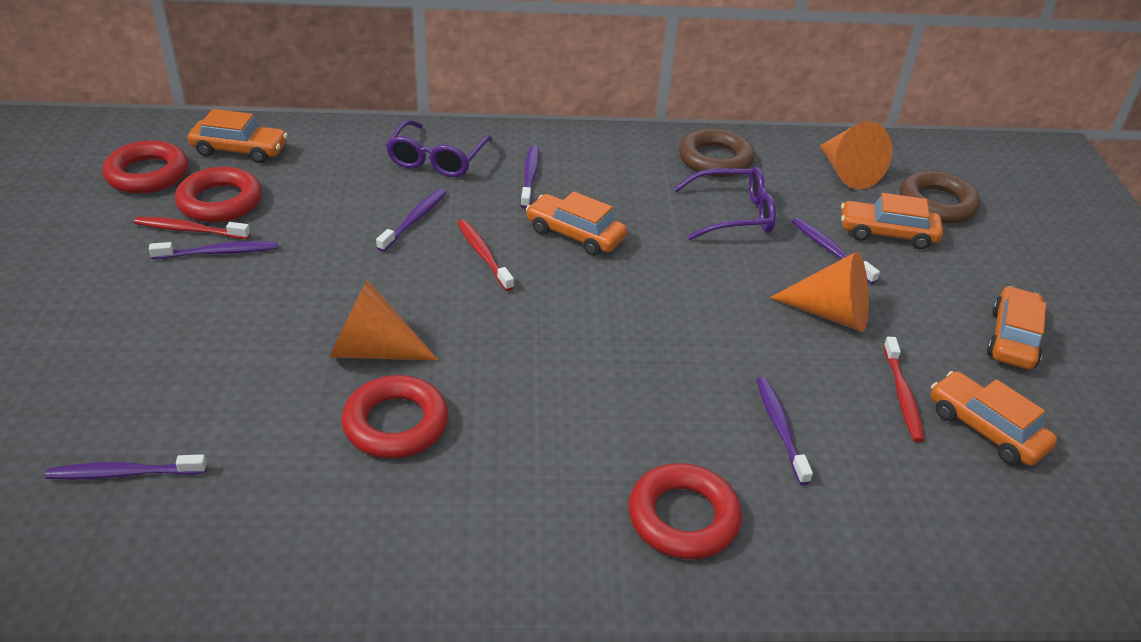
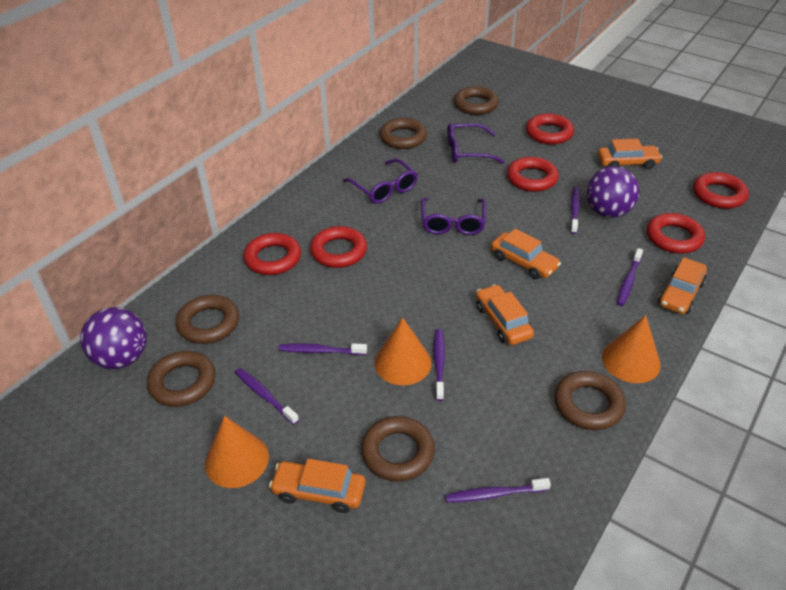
brown ring: 2 -> 6
purple ball: 0 -> 2
purple glasses: 2 -> 3
red ring: 4 -> 6
red toothbrush: 3 -> 0

